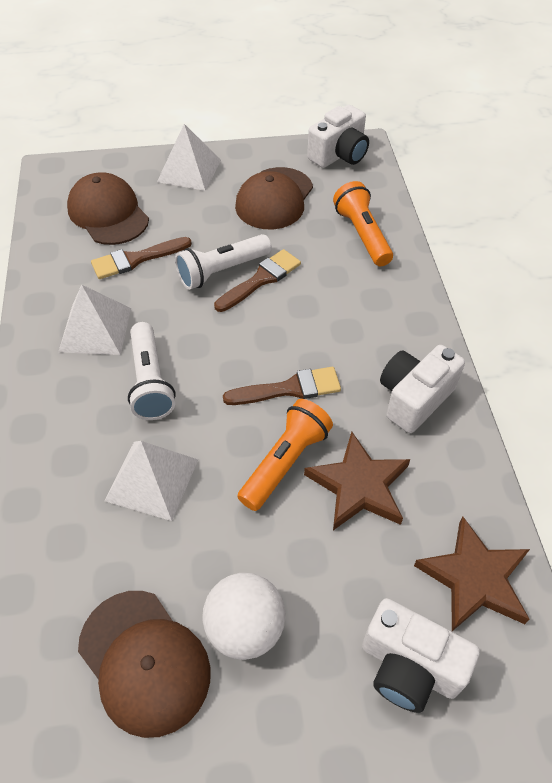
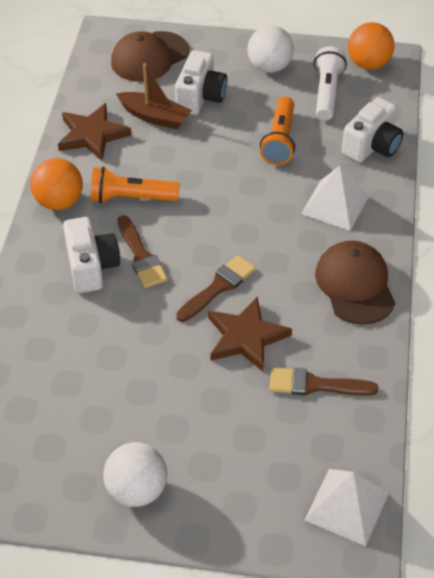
brown boat: 0 -> 1
brown cap: 3 -> 2
orange ball: 0 -> 2
white ball: 1 -> 2
white flashlight: 2 -> 1
white pyramid: 3 -> 2

